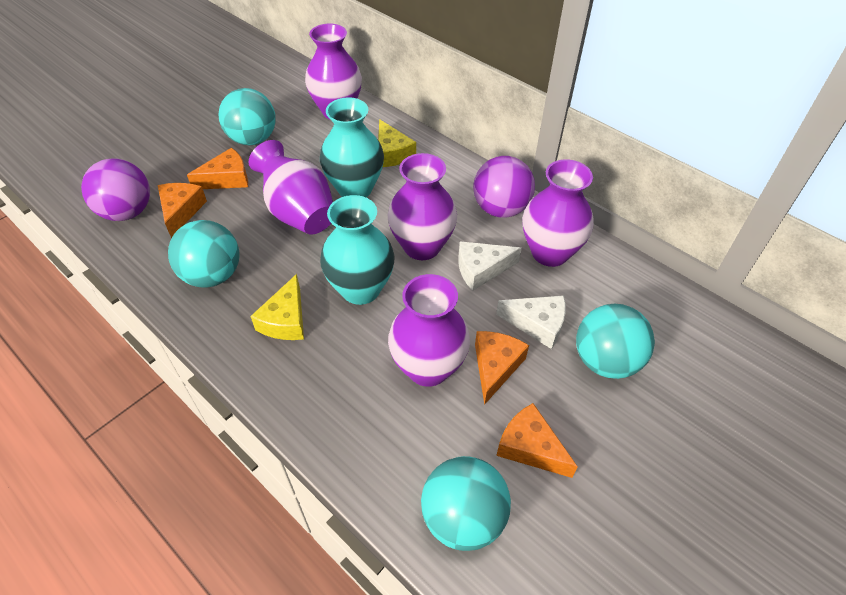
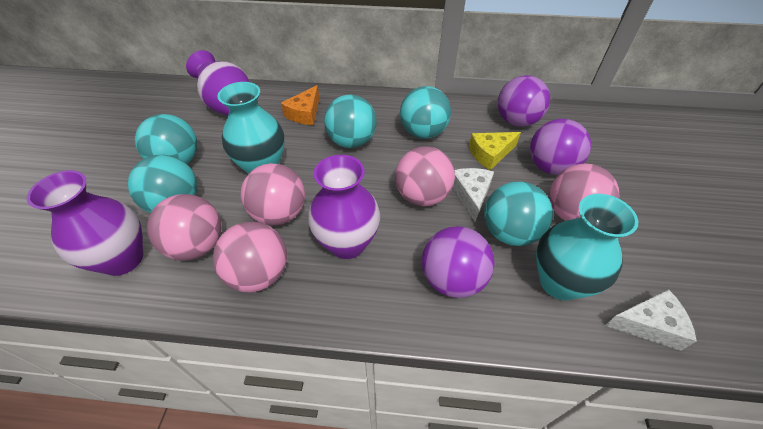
orange cheese: 4 -> 1
pink ball: 0 -> 5
purple ball: 2 -> 3
purple vase: 5 -> 3
turquoise ball: 4 -> 5
yellow cheese: 2 -> 1

